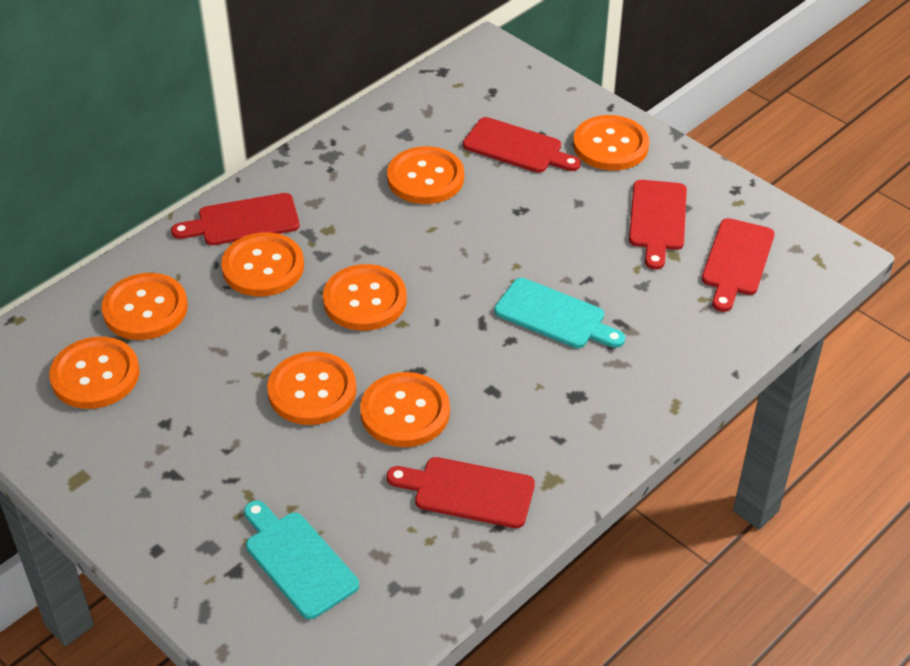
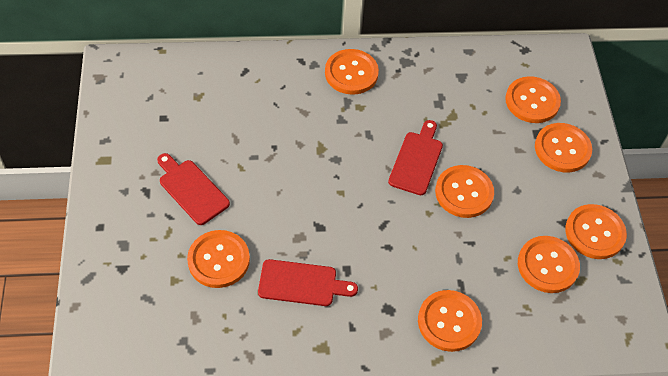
red cutting board: 5 -> 3
turquoise cutting board: 2 -> 0

